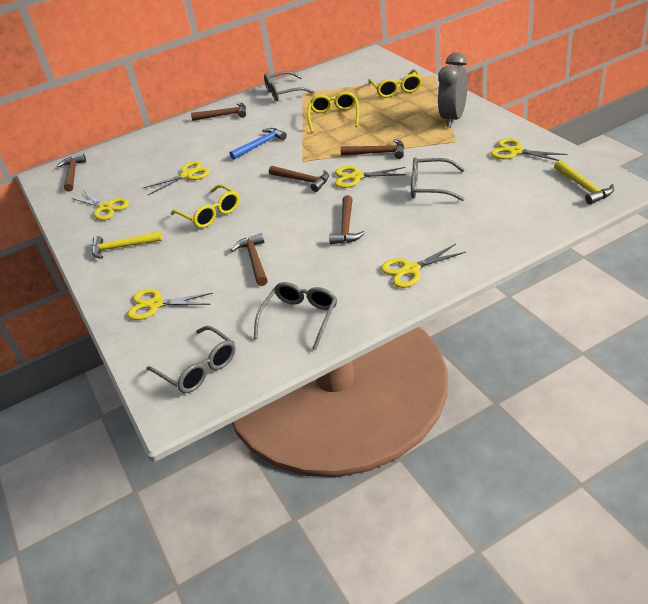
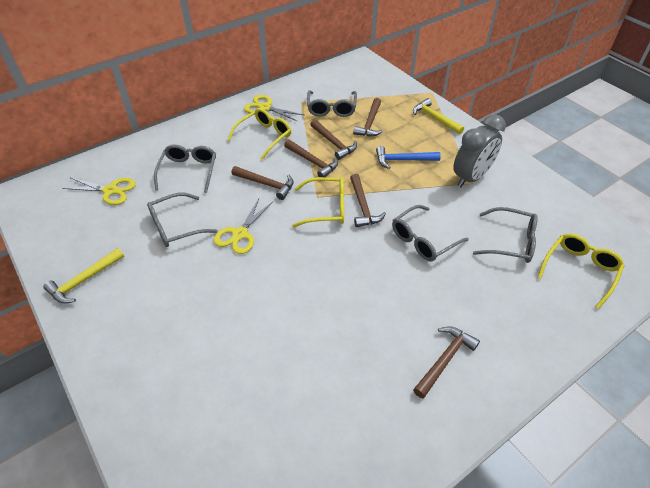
grey glasses: 4 -> 5
yellow scissors: 6 -> 3

